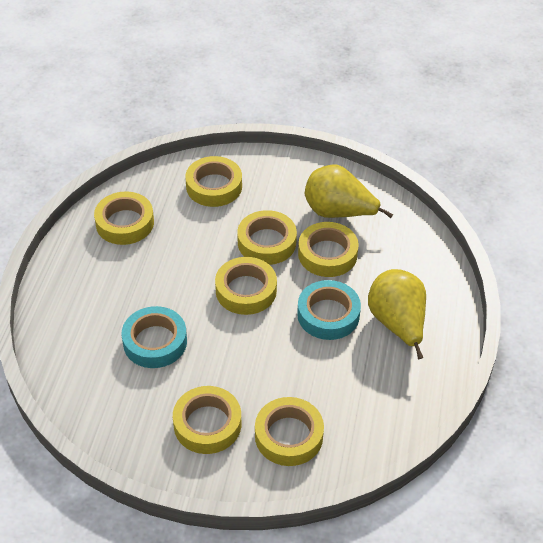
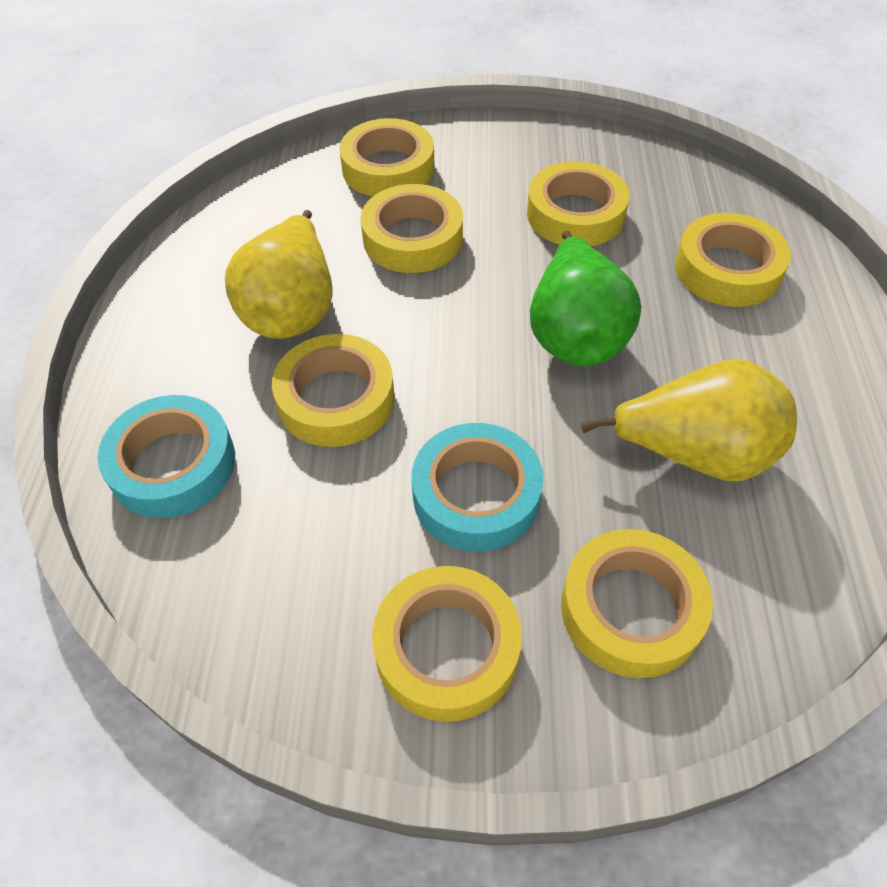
green pear: 0 -> 1

